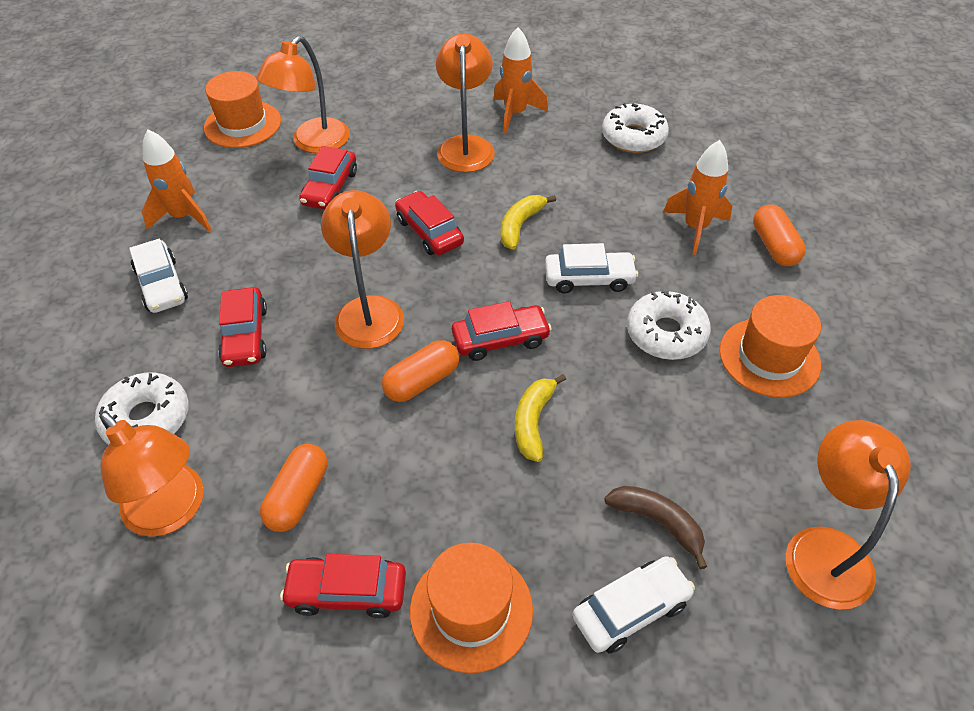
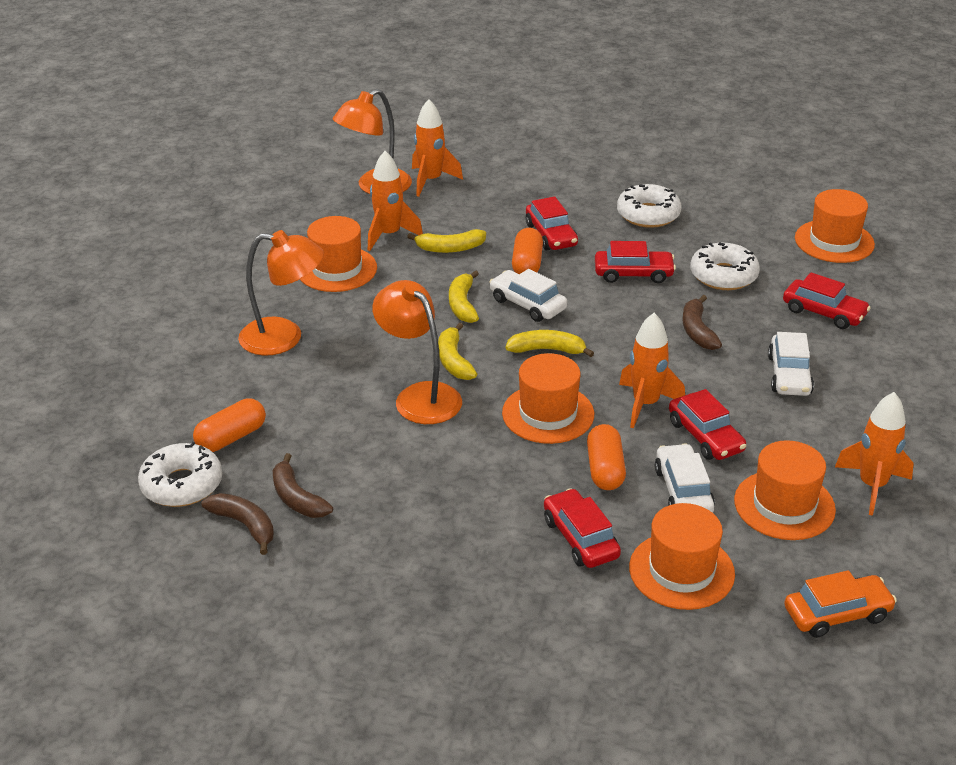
brown banana: 1 -> 3
orange car: 0 -> 1
orange hat: 3 -> 5
orange lamp: 5 -> 3
orange rocket: 3 -> 4
yellow banana: 2 -> 4

